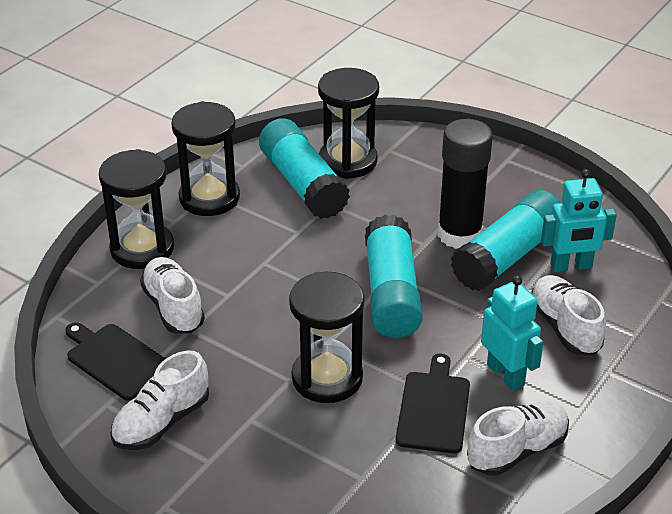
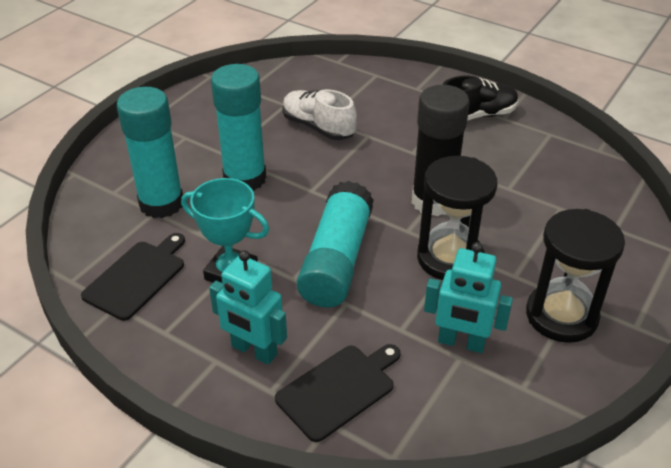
black hourglass: 4 -> 2
black shoe: 0 -> 1
turquoise trophy: 0 -> 1
white shoe: 4 -> 1

